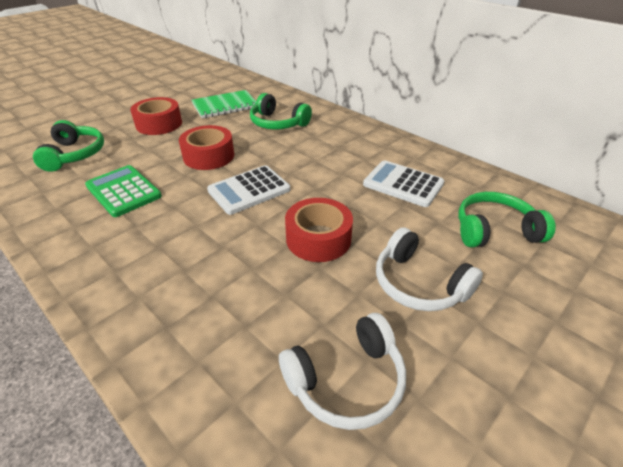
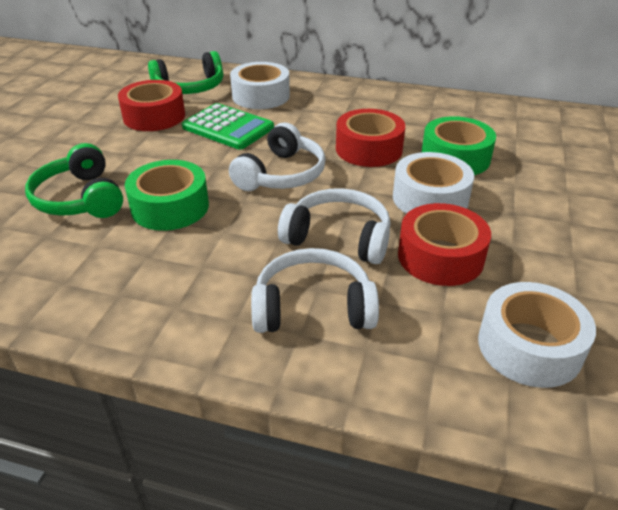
green headphones: 3 -> 2
green notebook: 1 -> 0
green tape: 0 -> 2
white calculator: 2 -> 0
white headphones: 2 -> 3
white tape: 0 -> 3

